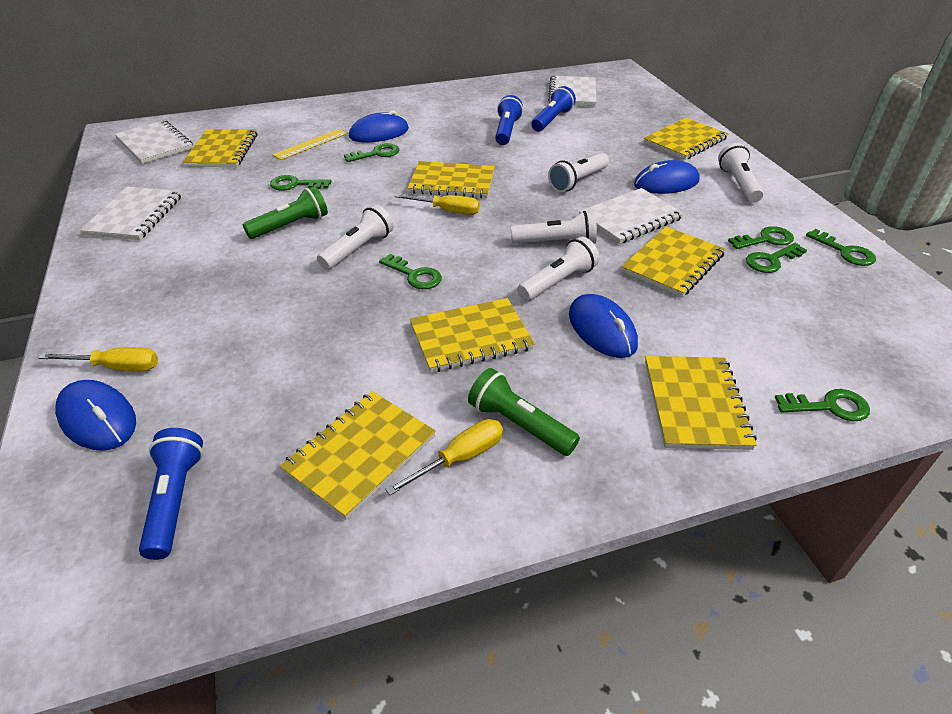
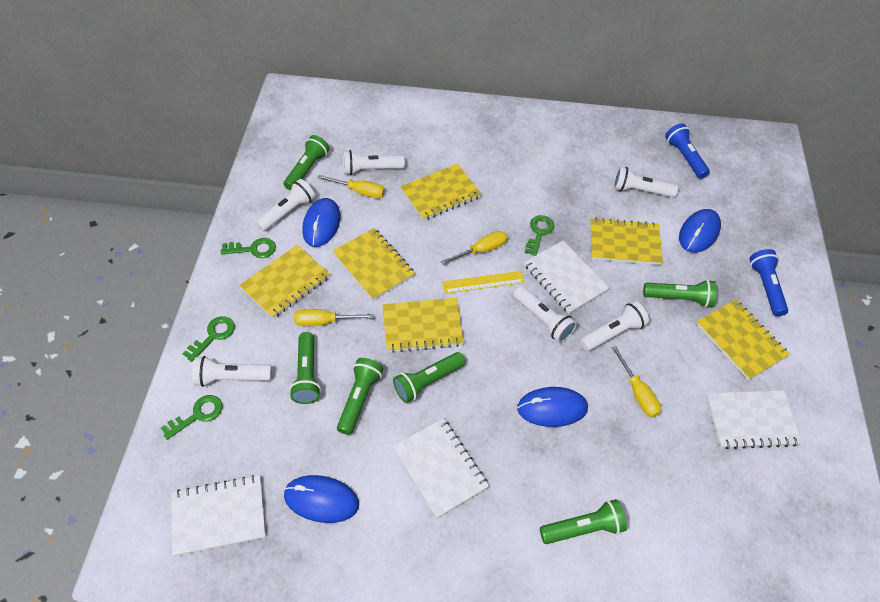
blue flashlight: 3 -> 2
green flashlight: 2 -> 6
green key: 7 -> 4
white flashlight: 5 -> 6
yellow notebook: 7 -> 6
yellow screwdriver: 3 -> 4

